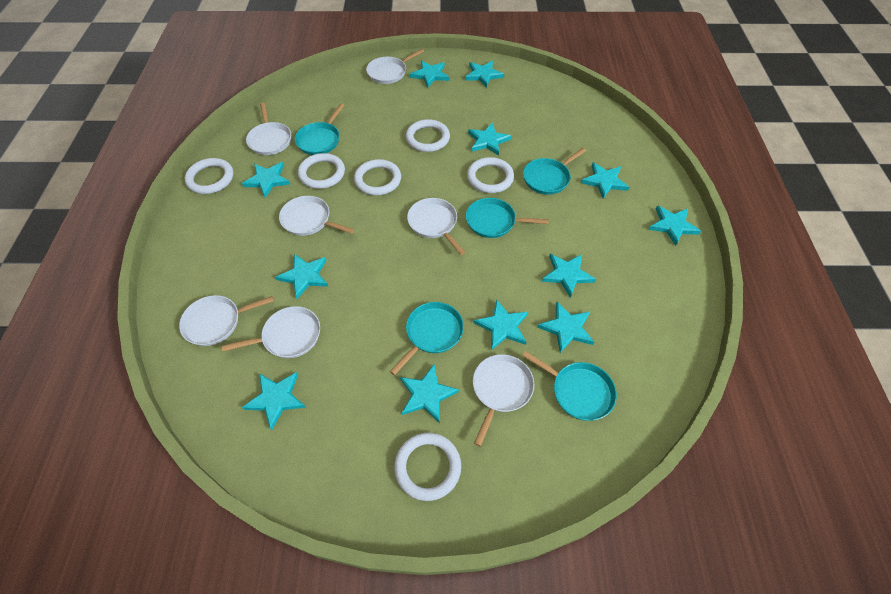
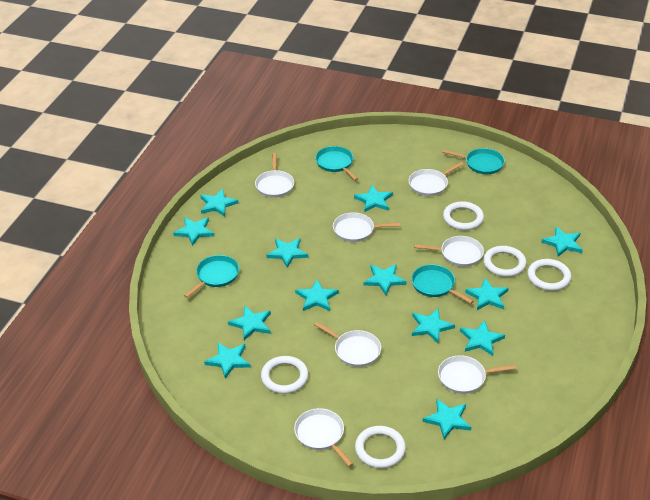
turquoise pan: 5 -> 4
turquoise star: 12 -> 13
white ring: 6 -> 5

